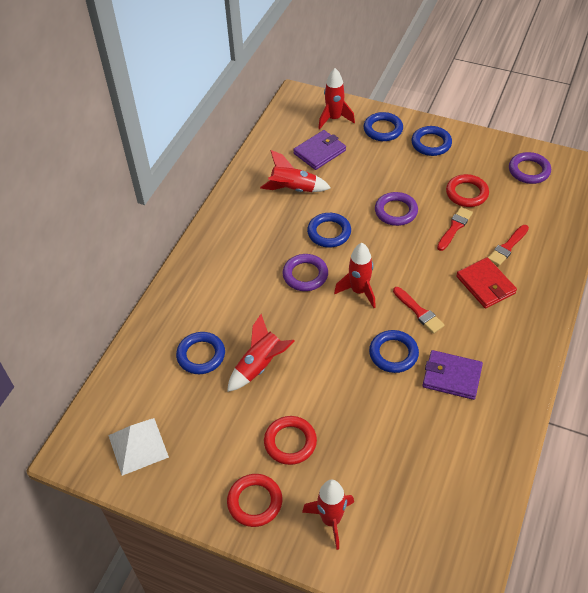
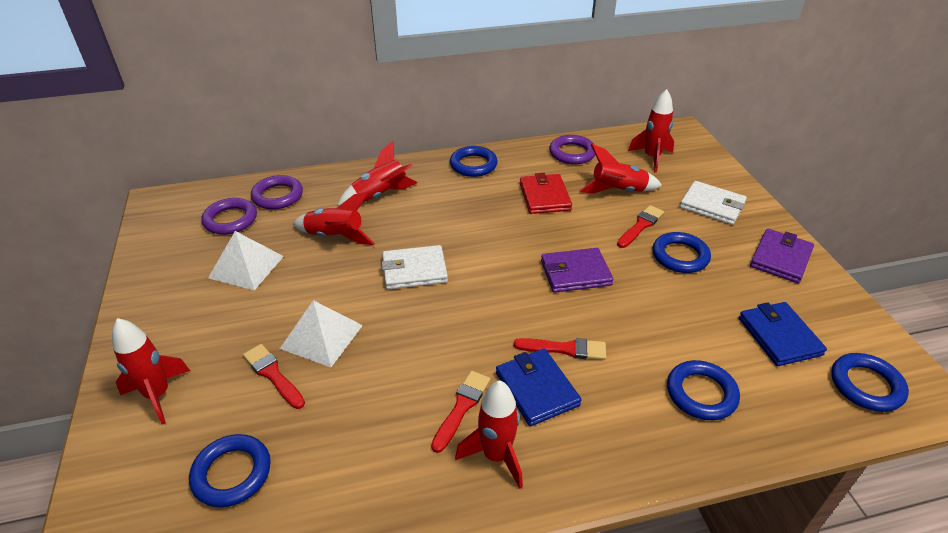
blue wallet: 0 -> 2
red brush: 3 -> 4
red ring: 3 -> 0
red rocket: 5 -> 6
white pyramid: 1 -> 2
white wallet: 0 -> 2

